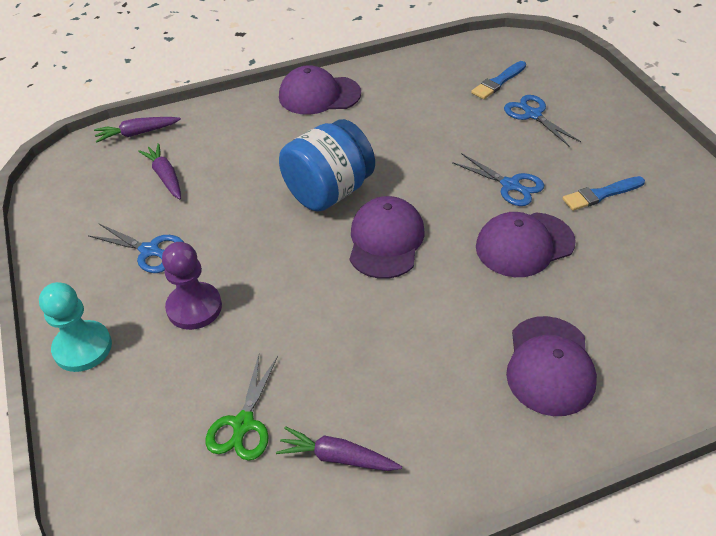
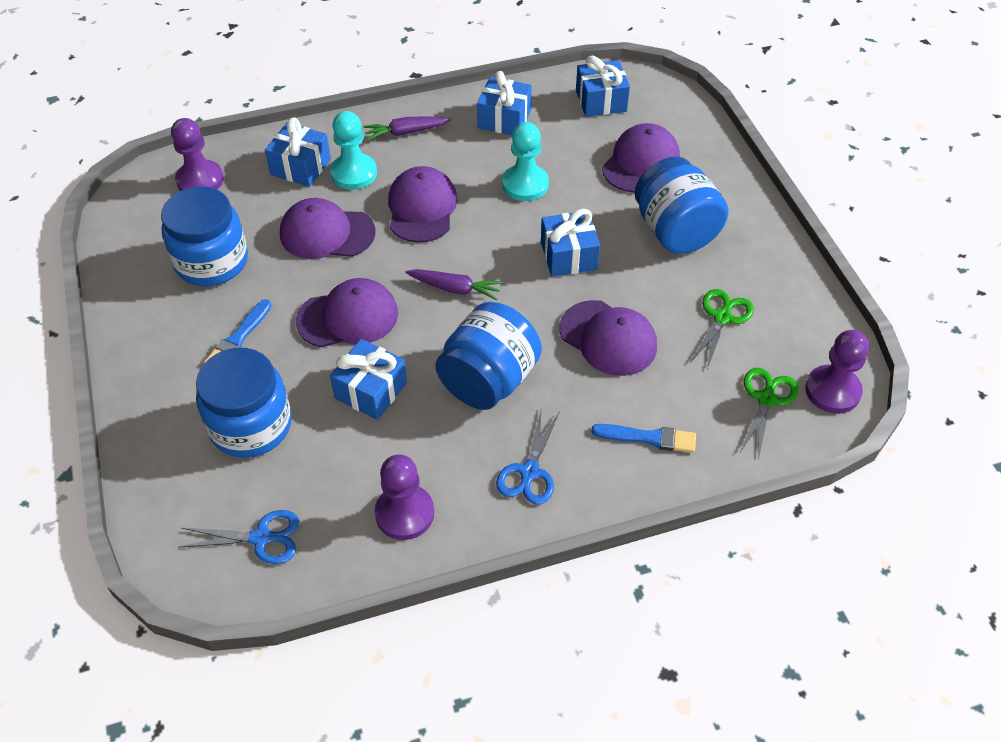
blue gift: 0 -> 5
blue jar: 1 -> 4
blue scissors: 3 -> 2
green scissors: 1 -> 2
purple cap: 4 -> 5
purple carrot: 3 -> 2
purple pawn: 1 -> 3
turquoise pawn: 1 -> 2

